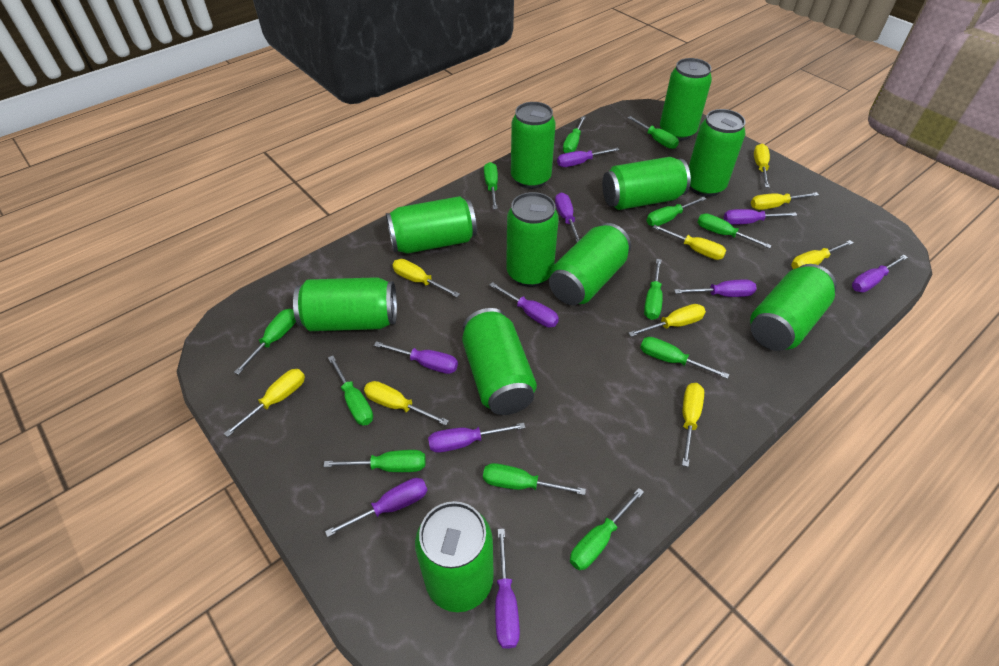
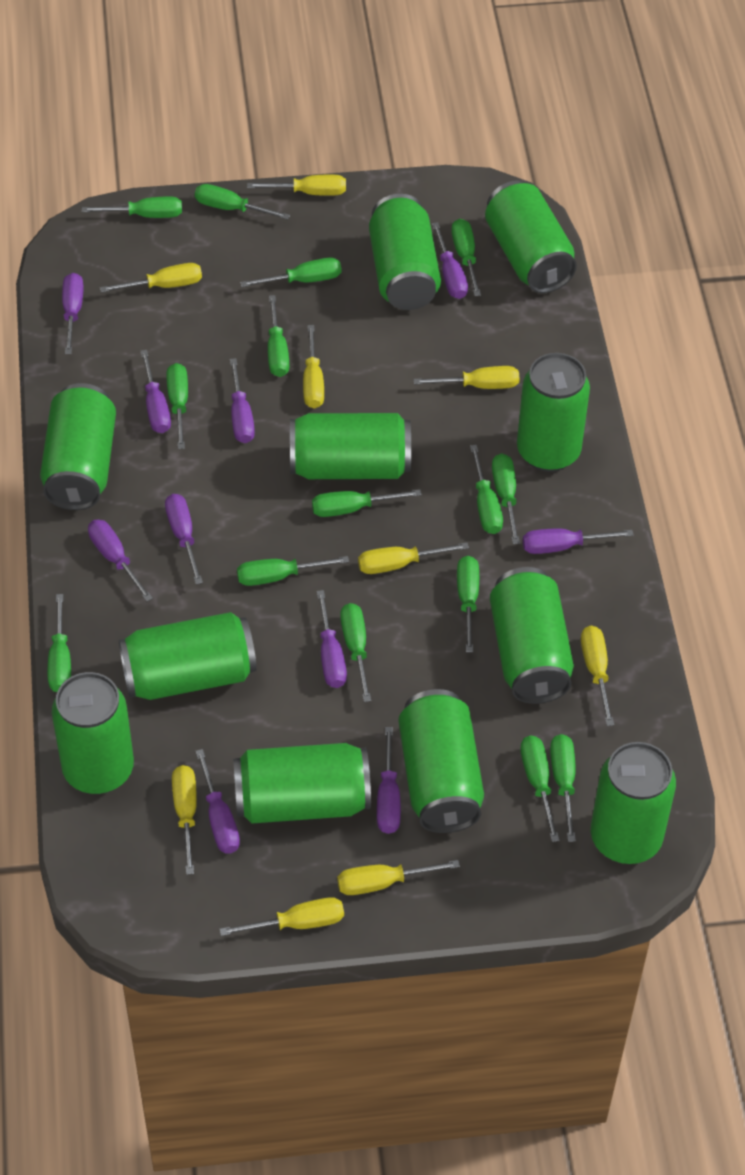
green screwdriver: 12 -> 15

